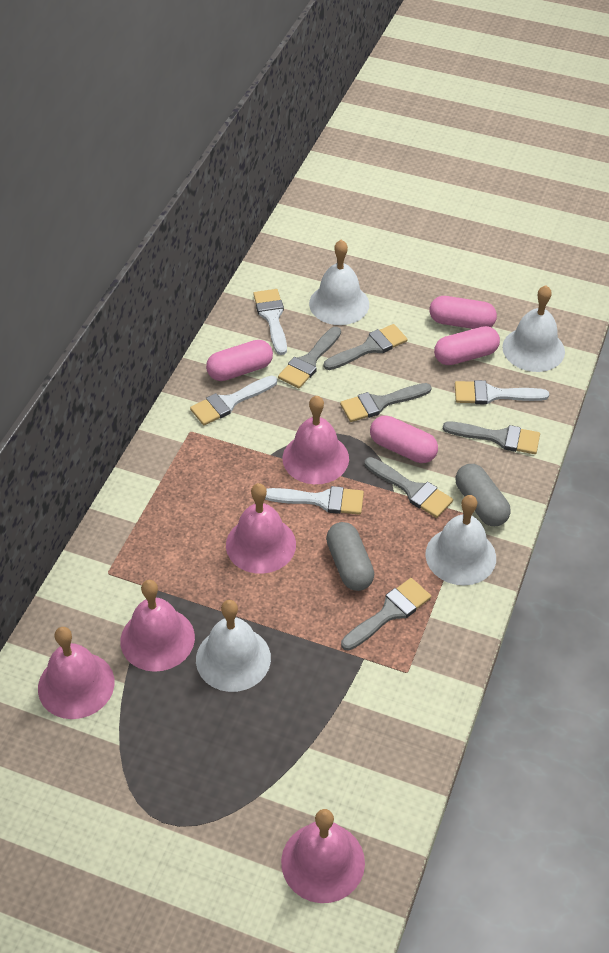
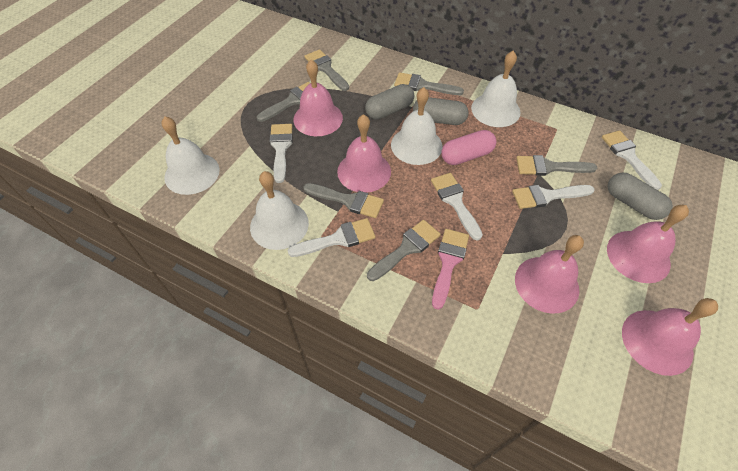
grey capsule: 2 -> 3
pink brush: 0 -> 1
pink capsule: 4 -> 1
white brush: 4 -> 5

